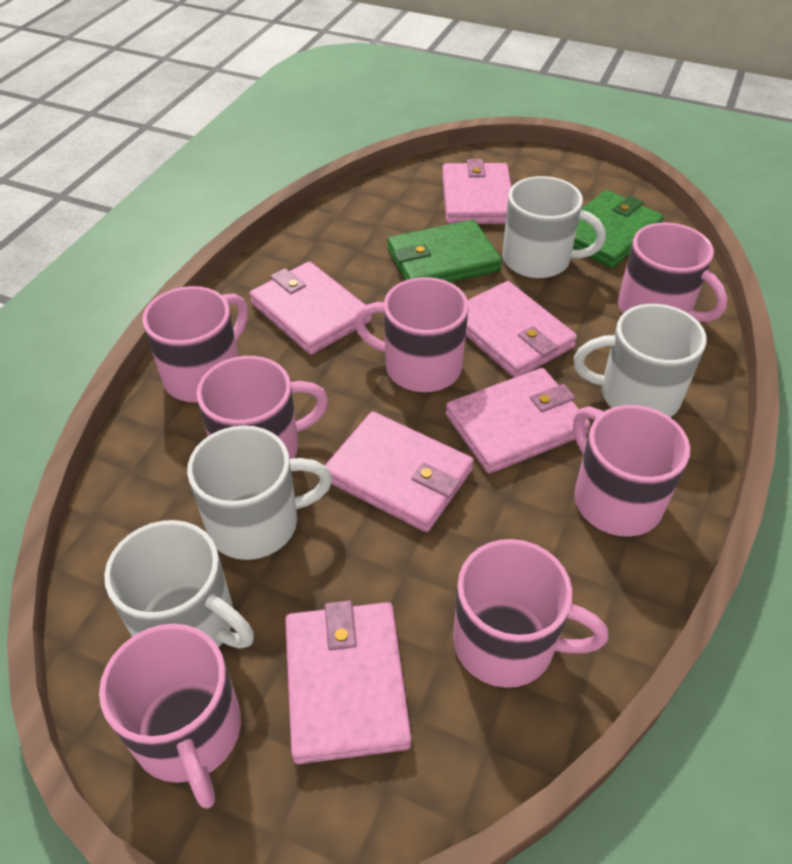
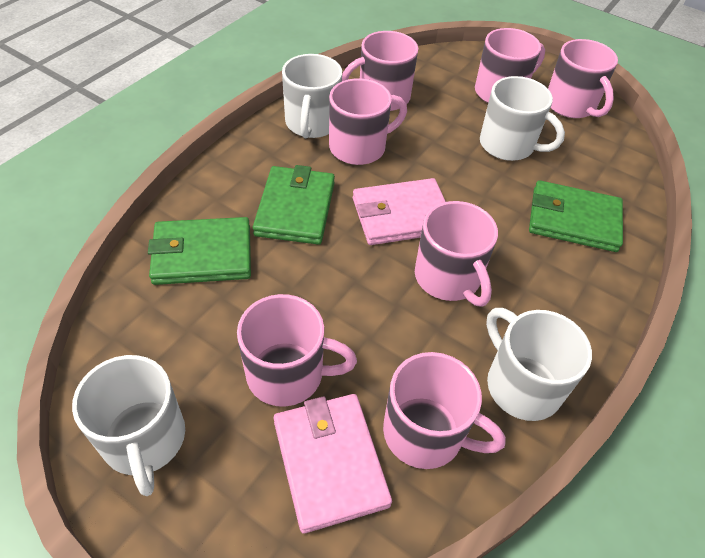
green wallet: 2 -> 3
pink wallet: 6 -> 2

